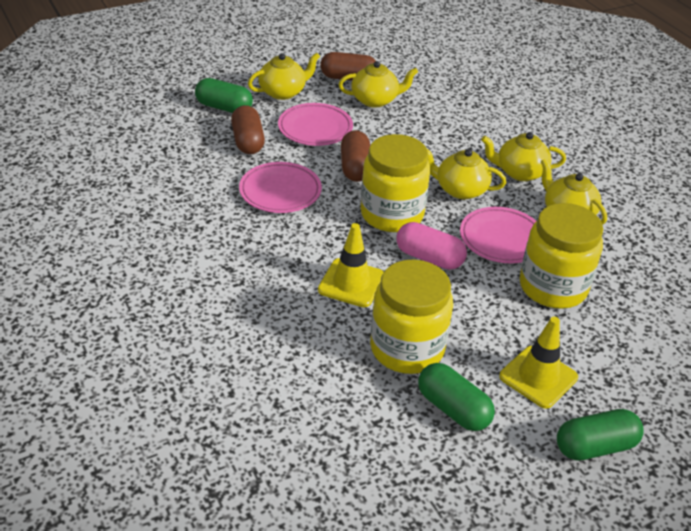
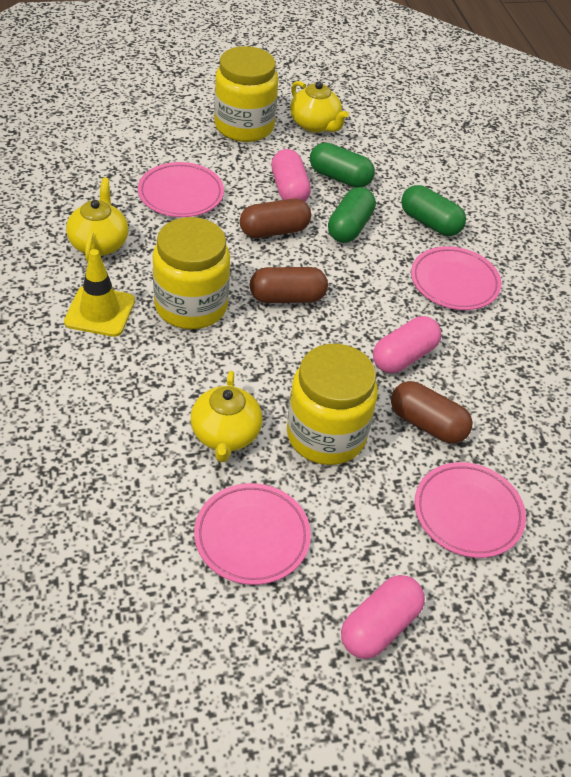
pink capsule: 1 -> 3
pink plate: 3 -> 4
yellow teapot: 5 -> 3
yellow traffic cone: 2 -> 1

